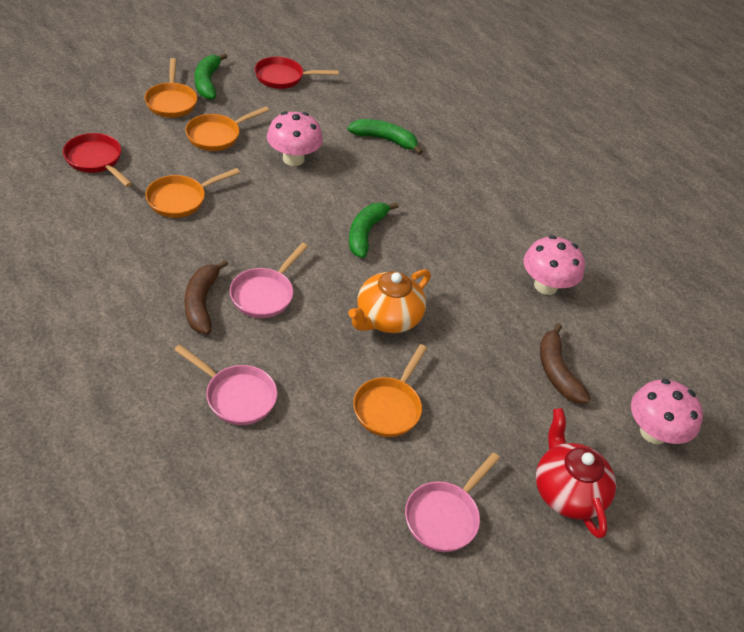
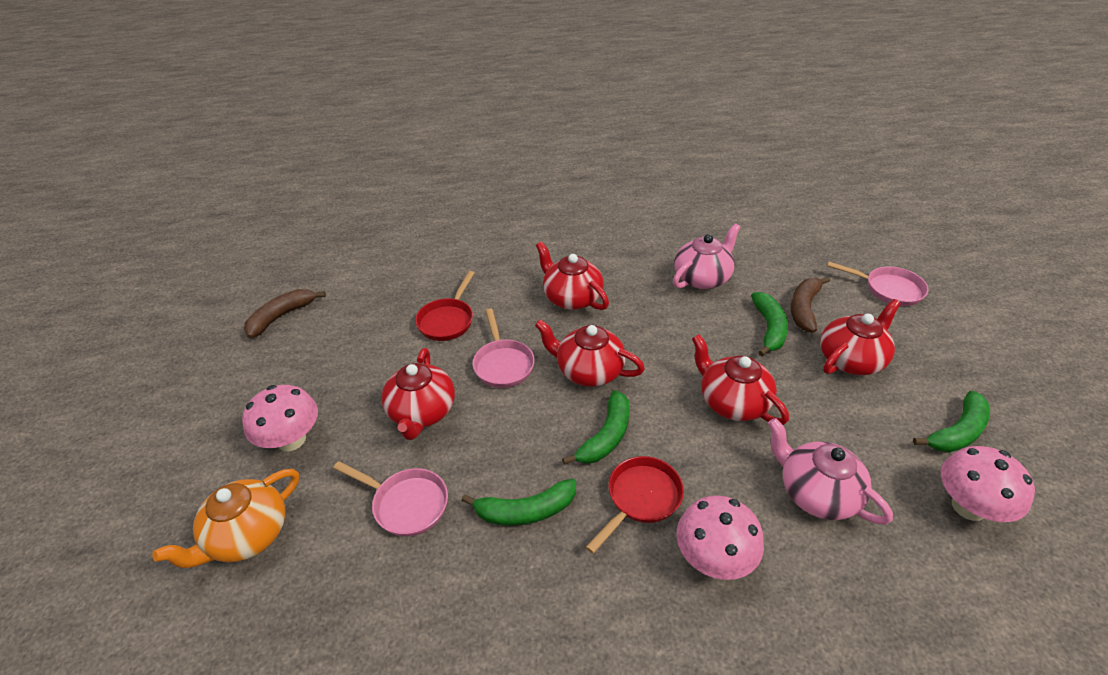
green banana: 3 -> 4
orange pan: 4 -> 0
pink teapot: 0 -> 2
red teapot: 1 -> 5

